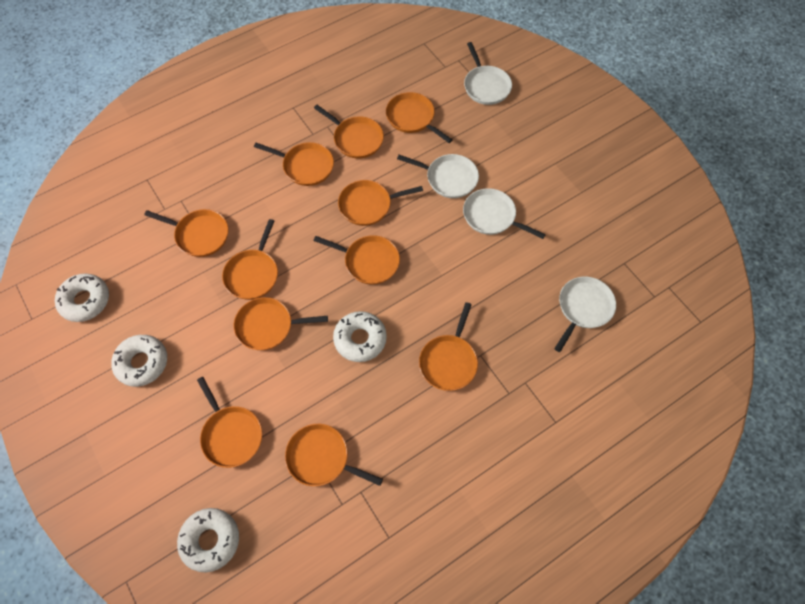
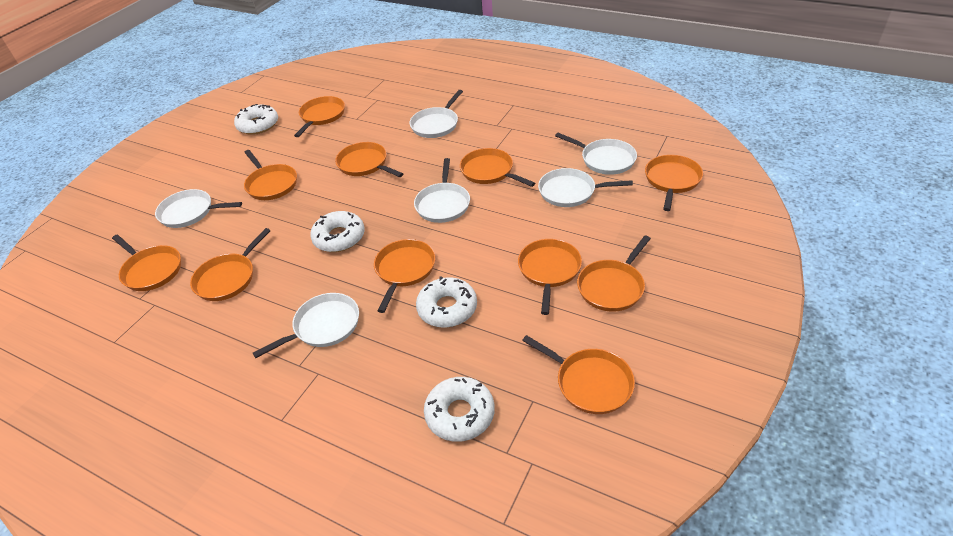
white pan: 4 -> 6

